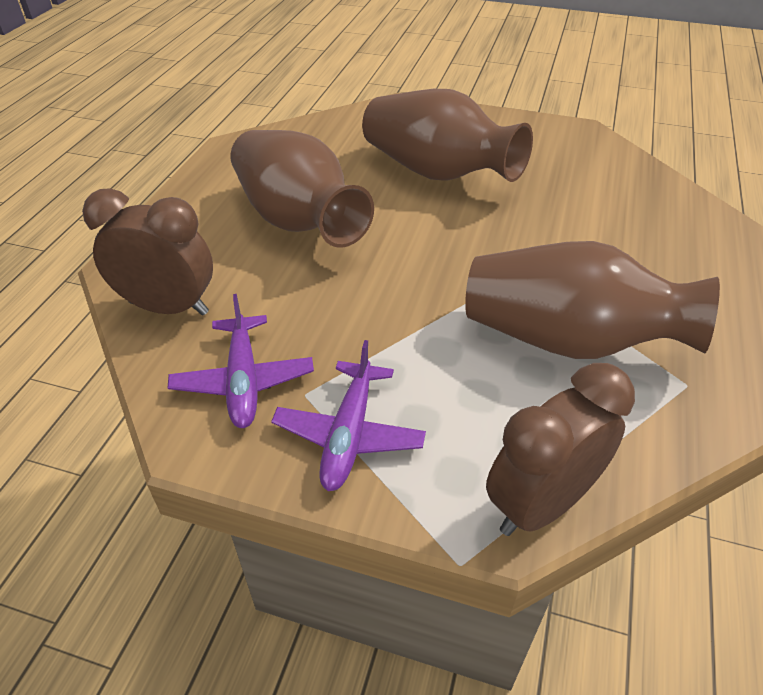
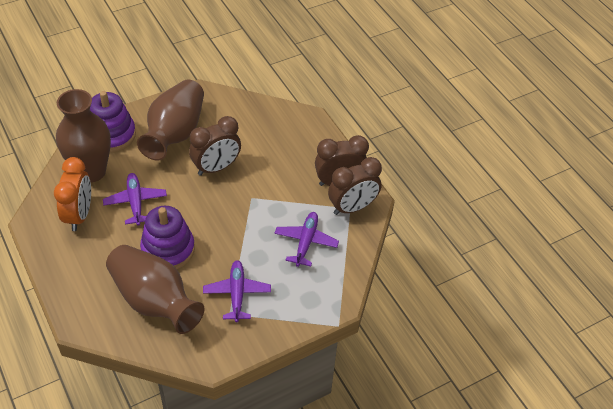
brown clock: 2 -> 3
orange clock: 0 -> 1
purple plane: 2 -> 3
purple stacking toy: 0 -> 2

